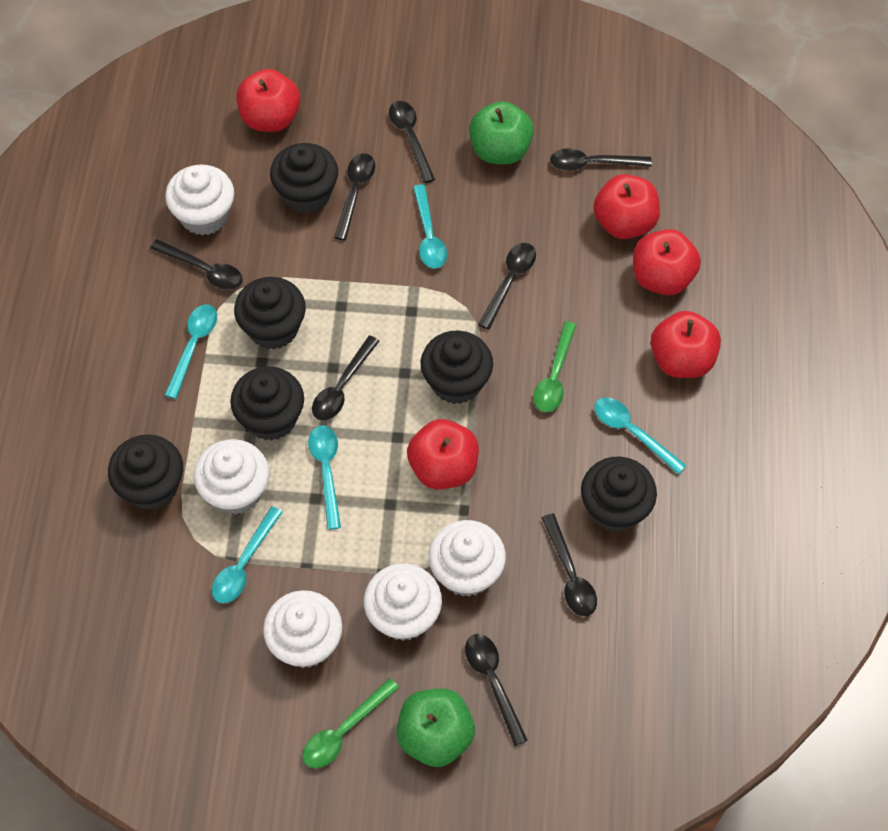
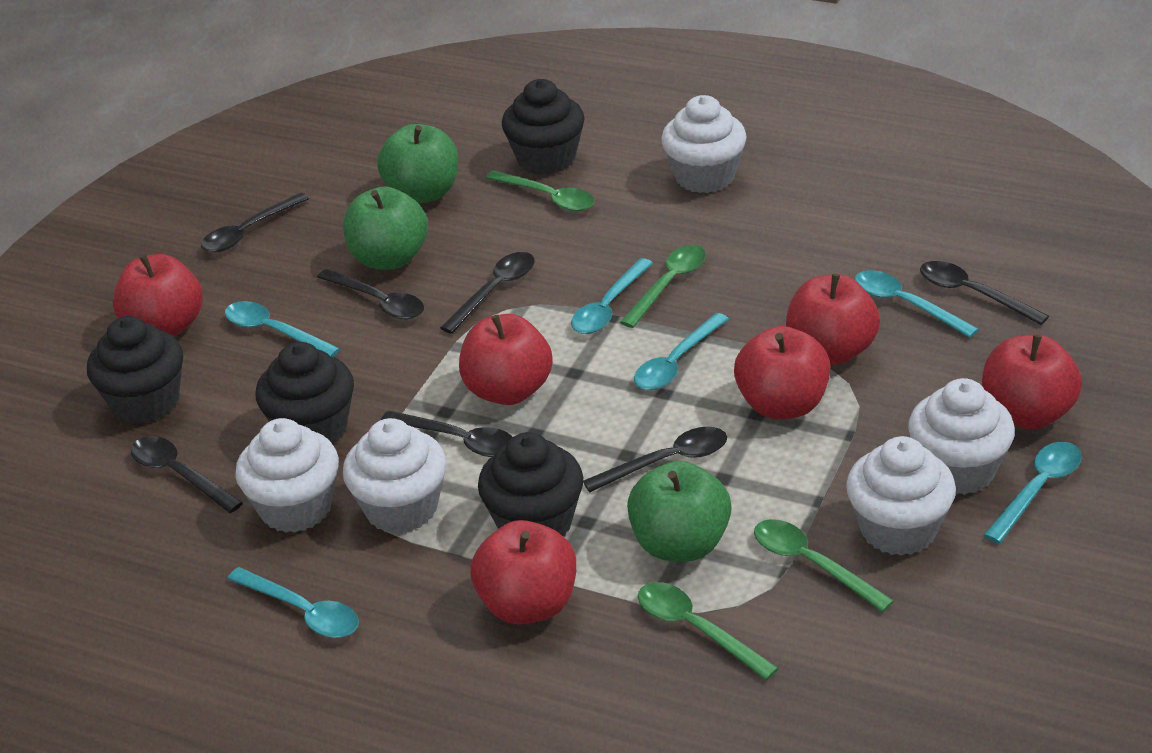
black cupcake: 6 -> 4
black spoon: 8 -> 7
green apple: 2 -> 3
green spoon: 2 -> 4
red apple: 5 -> 6
turquoise spoon: 5 -> 6

